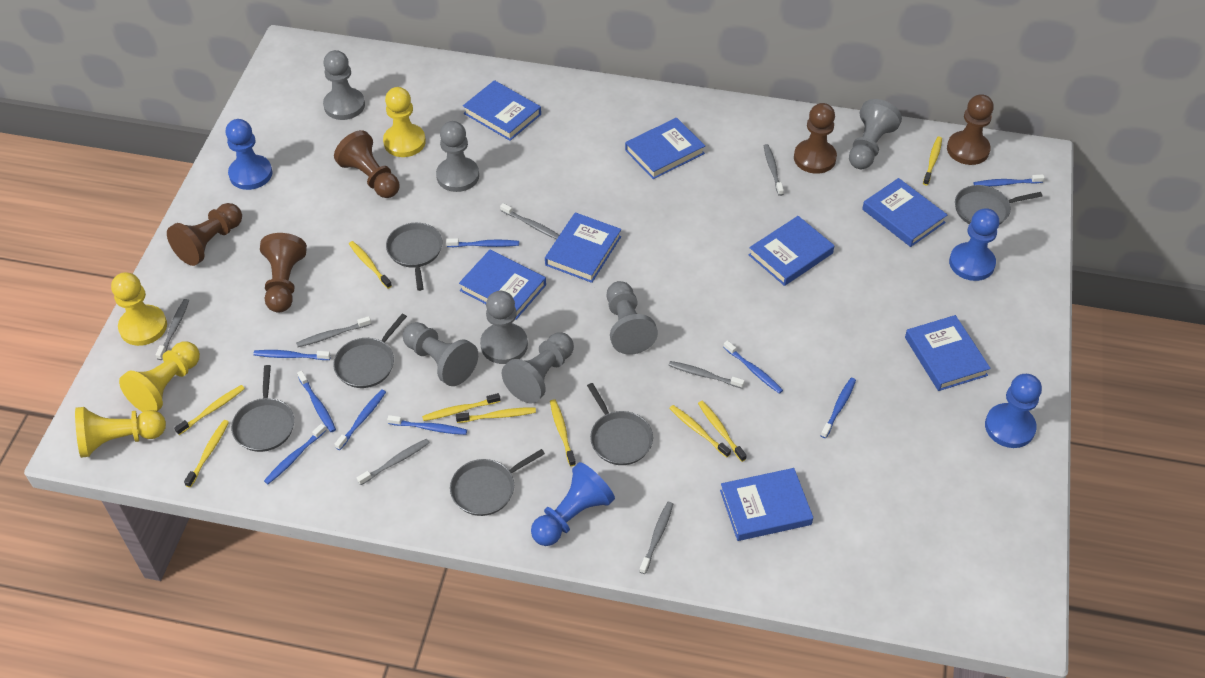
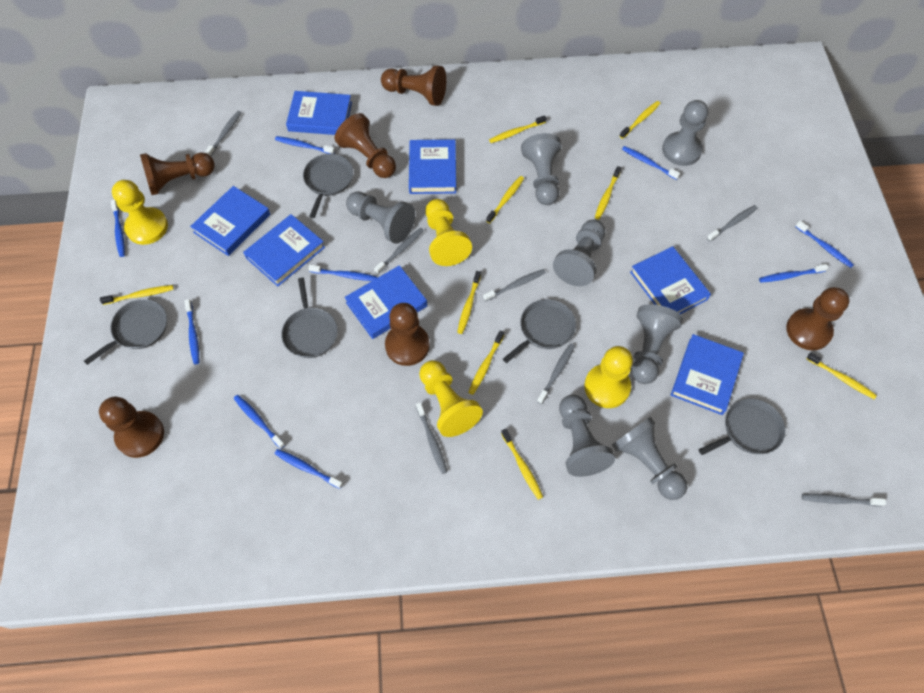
blue book: 8 -> 7
blue pawn: 4 -> 0
brown pawn: 5 -> 6
grey pan: 6 -> 5

